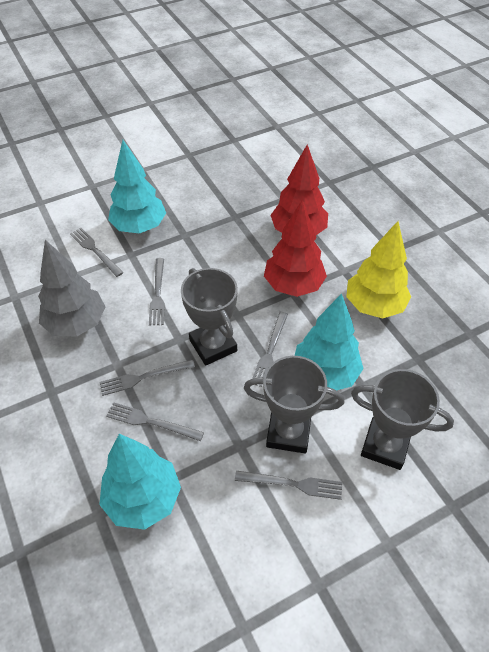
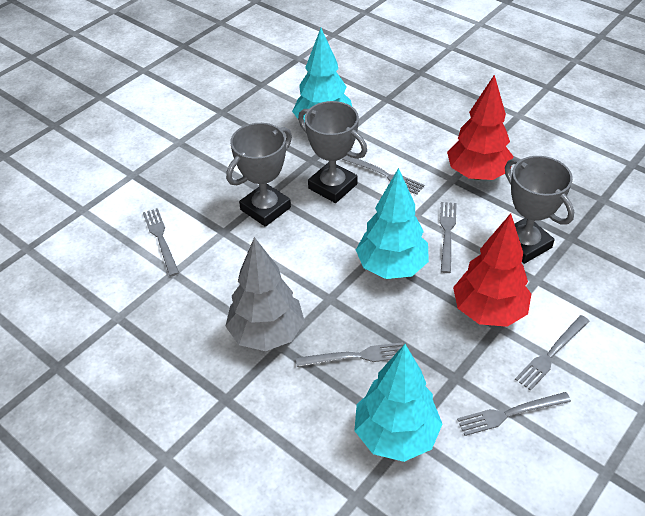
yellow tree: 1 -> 0

